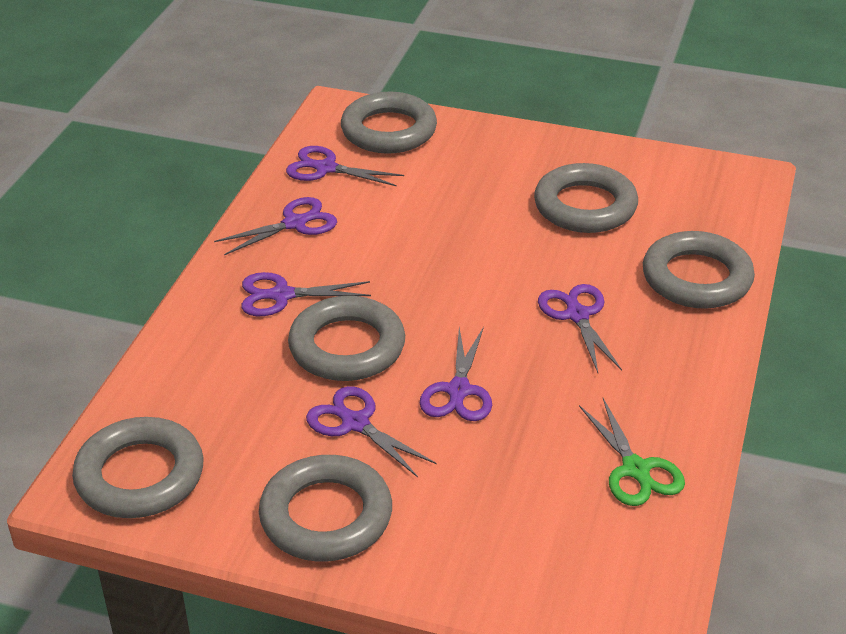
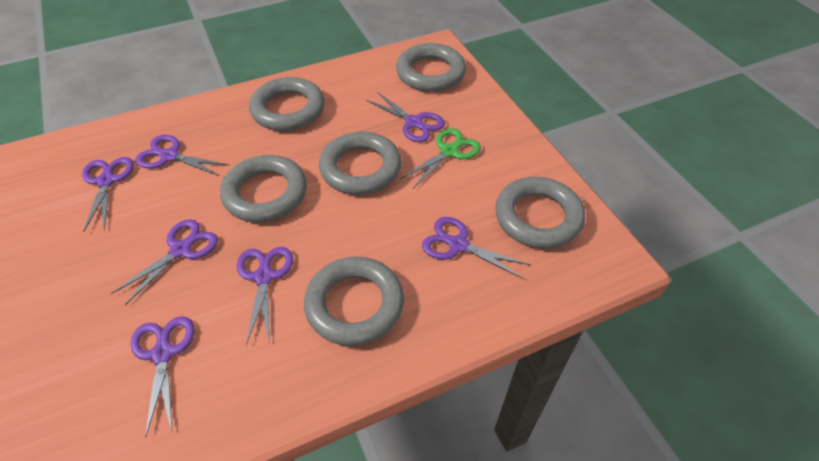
purple scissors: 6 -> 7

